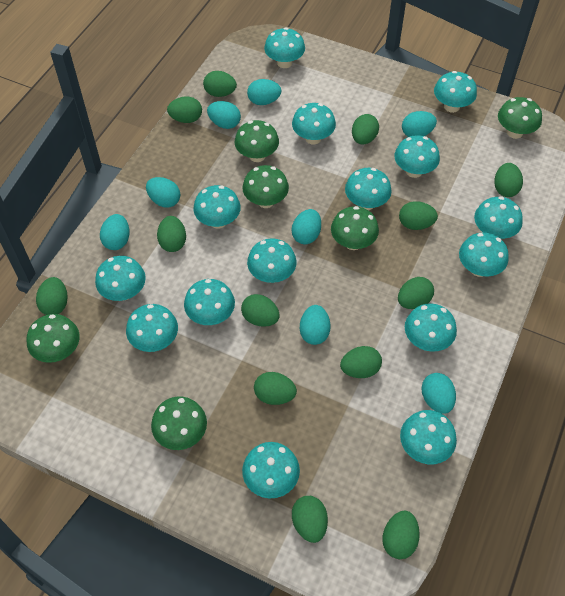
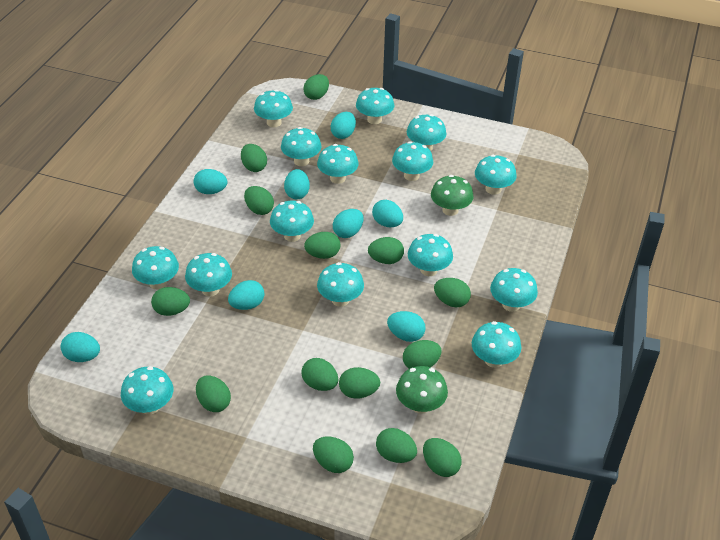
green egg: 13 -> 14
green mushroom: 6 -> 2

